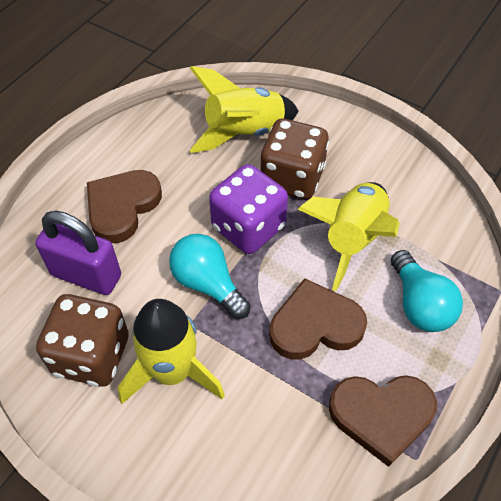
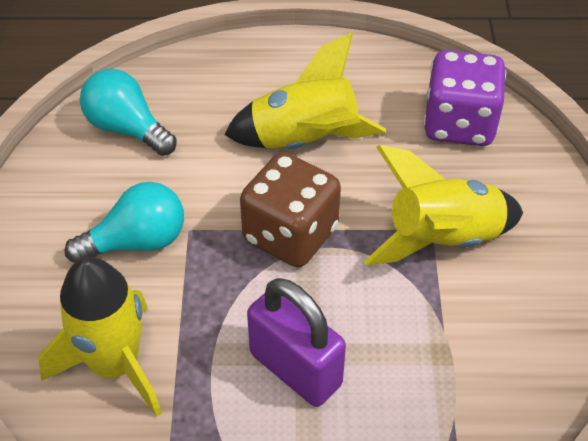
brown dice: 2 -> 1
brown heart: 3 -> 0

